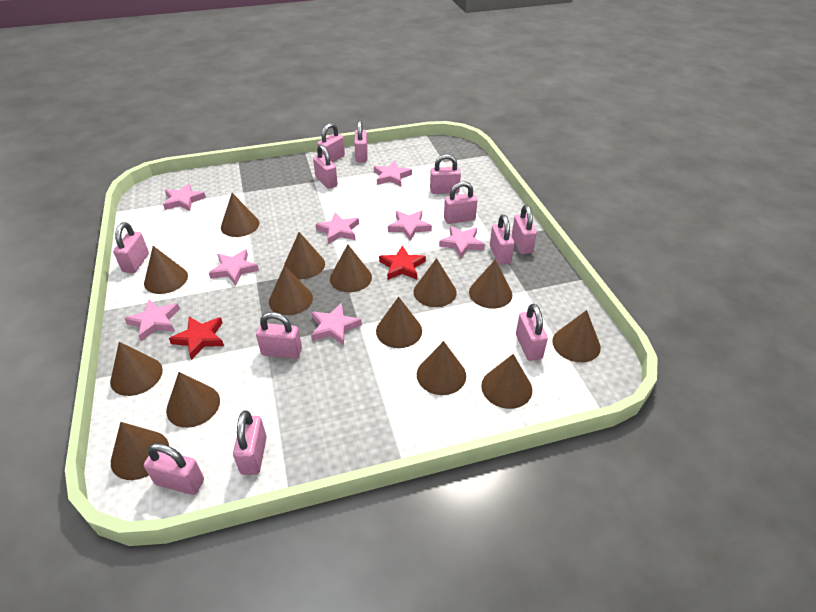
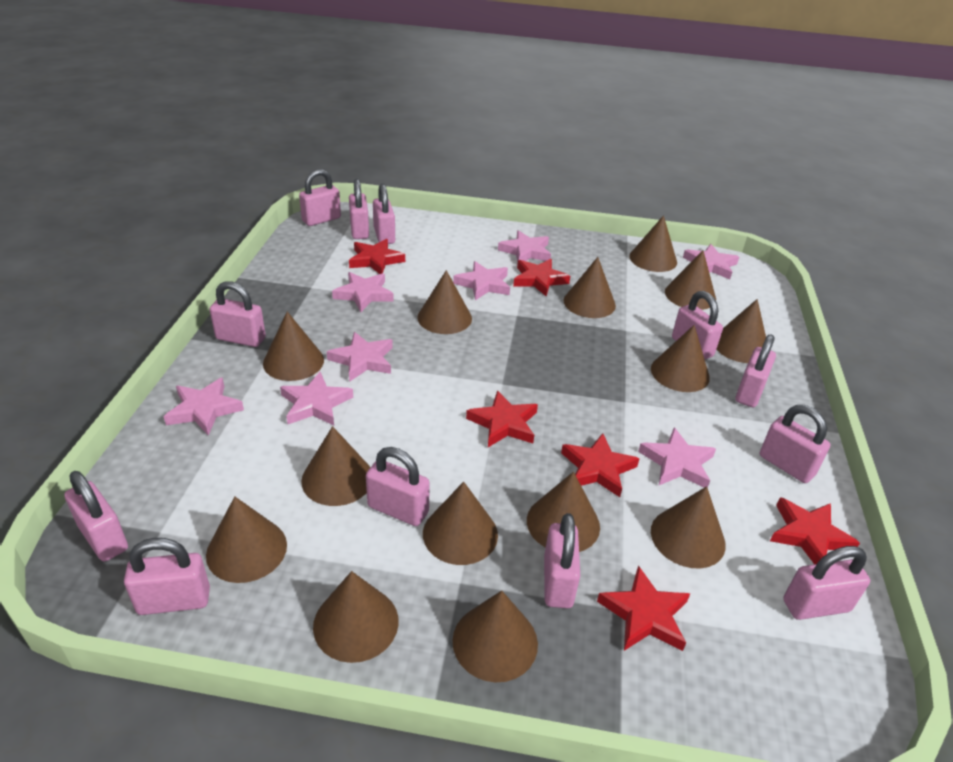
red star: 2 -> 6

